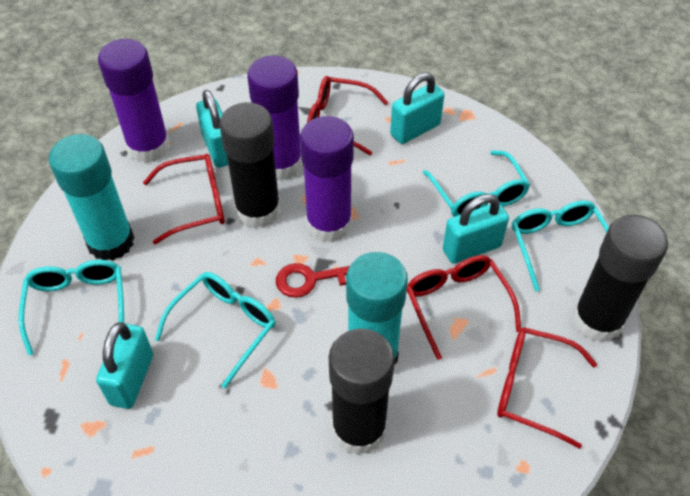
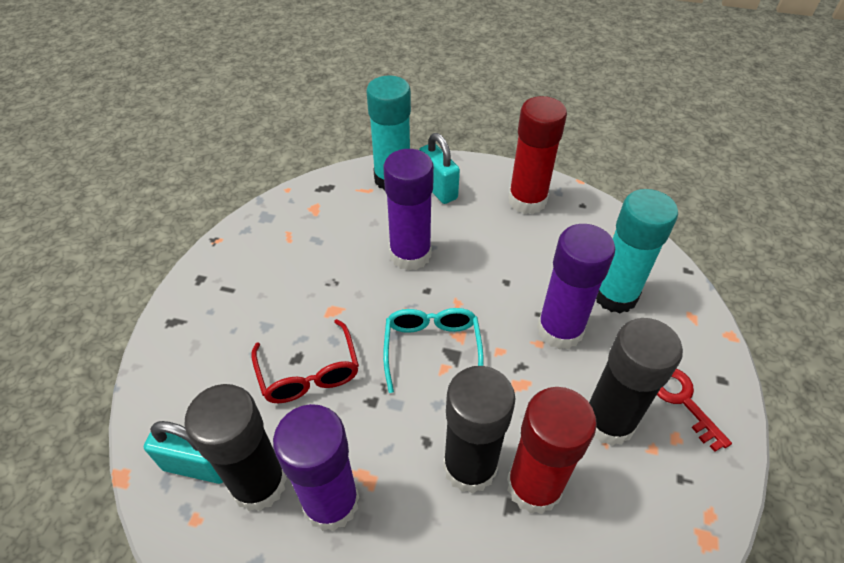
red glasses: 4 -> 1
red glue stick: 0 -> 2
turquoise glasses: 4 -> 1
turquoise padlock: 4 -> 2

